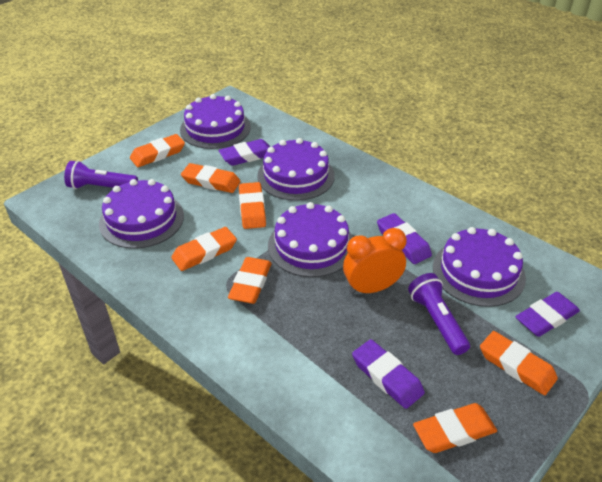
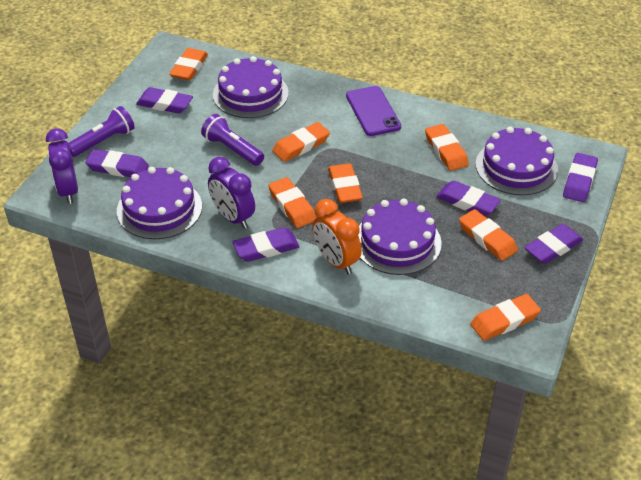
purple cake: 5 -> 4
purple clock: 0 -> 2
purple eraser: 4 -> 6
purple phone: 0 -> 1

